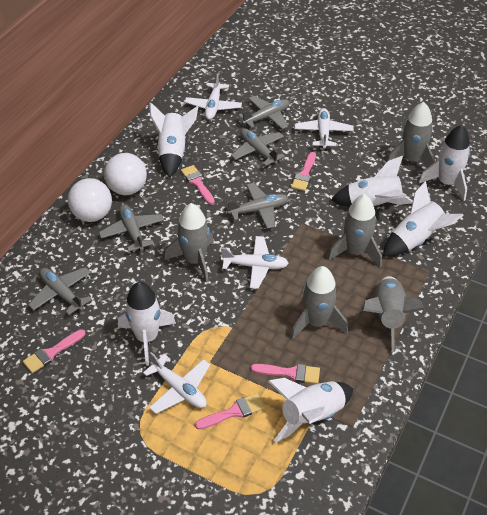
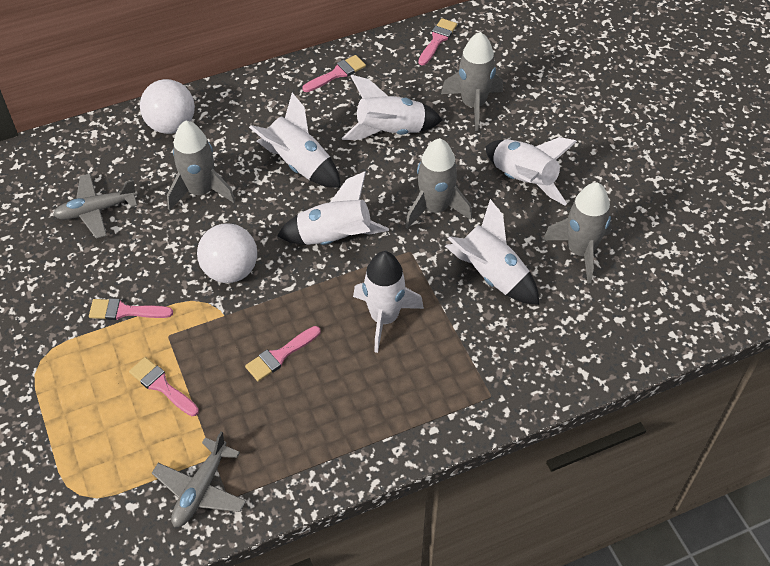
grey plane: 5 -> 2
grey rocket: 5 -> 4
white plane: 4 -> 0

